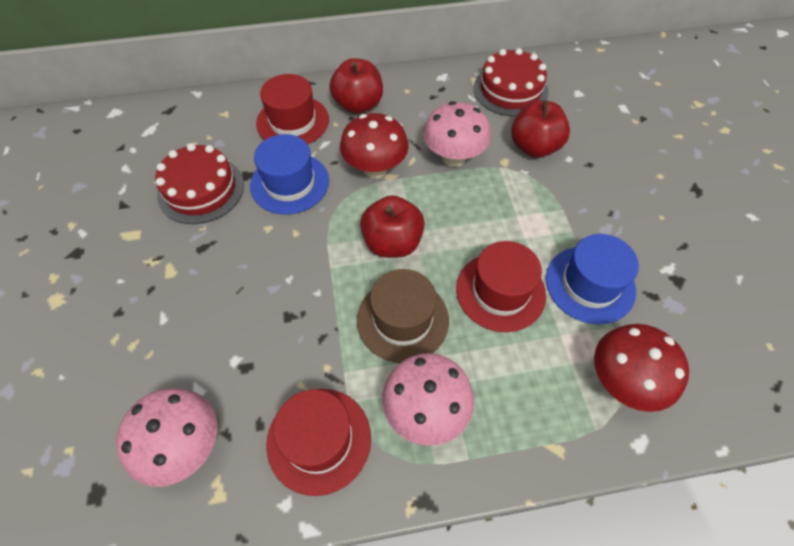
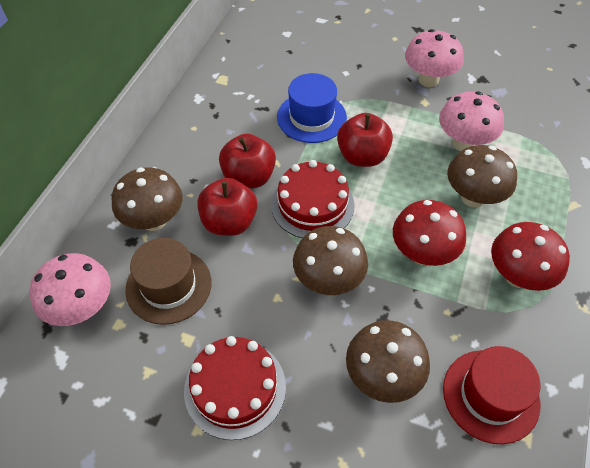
blue hat: 2 -> 1
brown mushroom: 0 -> 4
red hat: 3 -> 1

